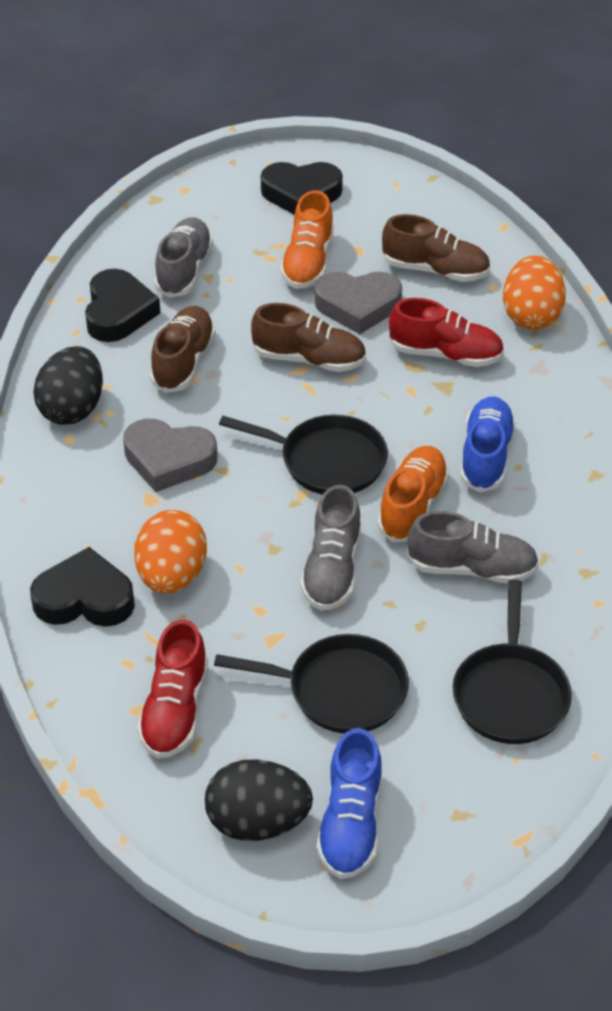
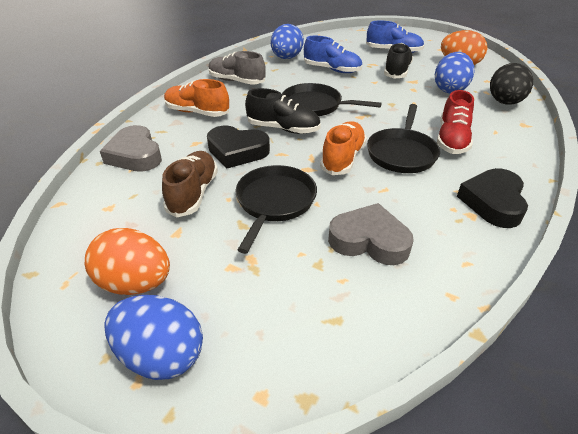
black egg: 2 -> 1
black heart: 3 -> 2
black shoe: 0 -> 2
blue egg: 0 -> 3
brown shoe: 3 -> 1
grey shoe: 3 -> 1
red shoe: 2 -> 1

